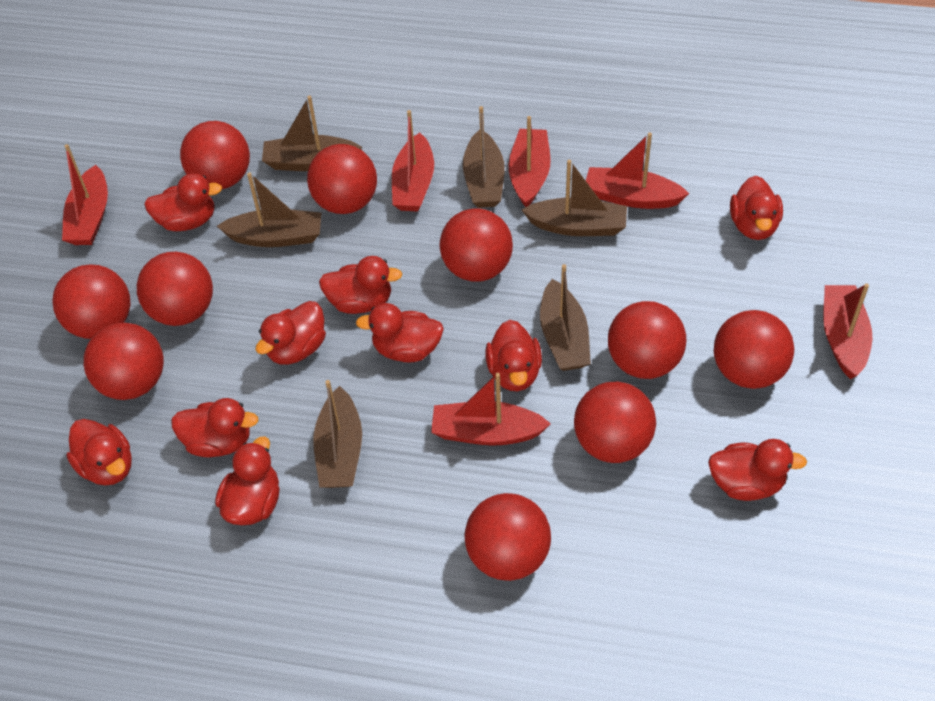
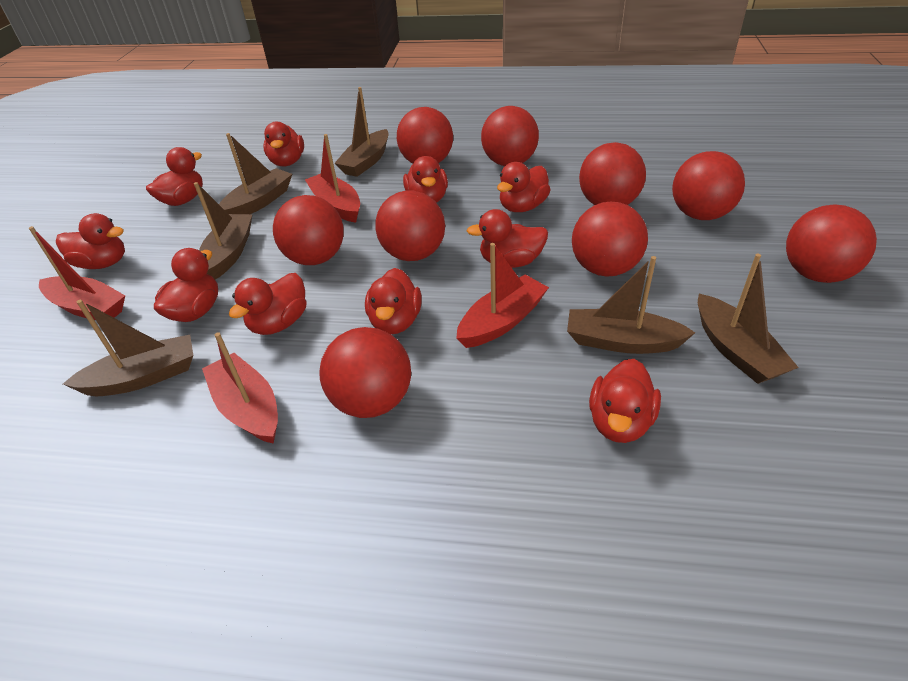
red ball: 10 -> 9
red boat: 6 -> 4

